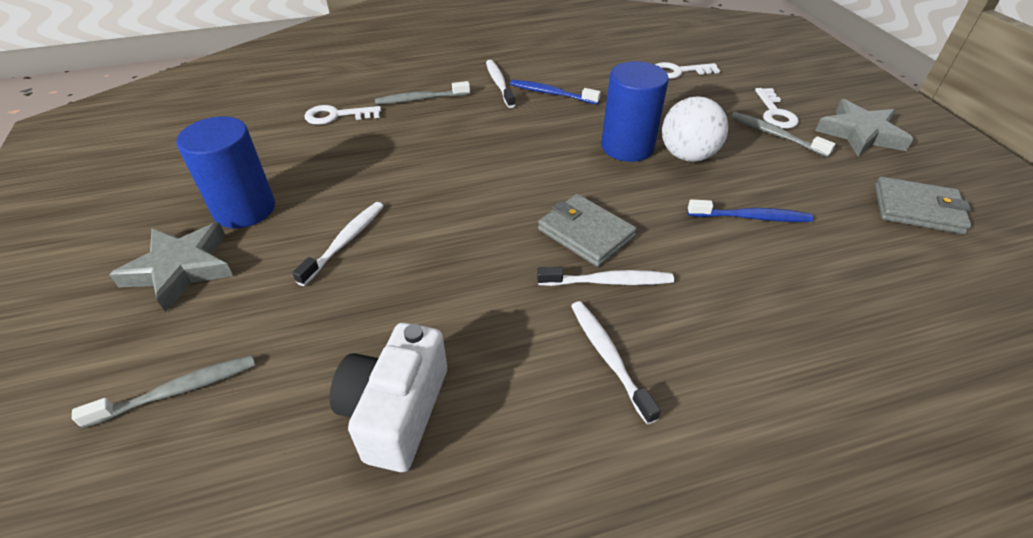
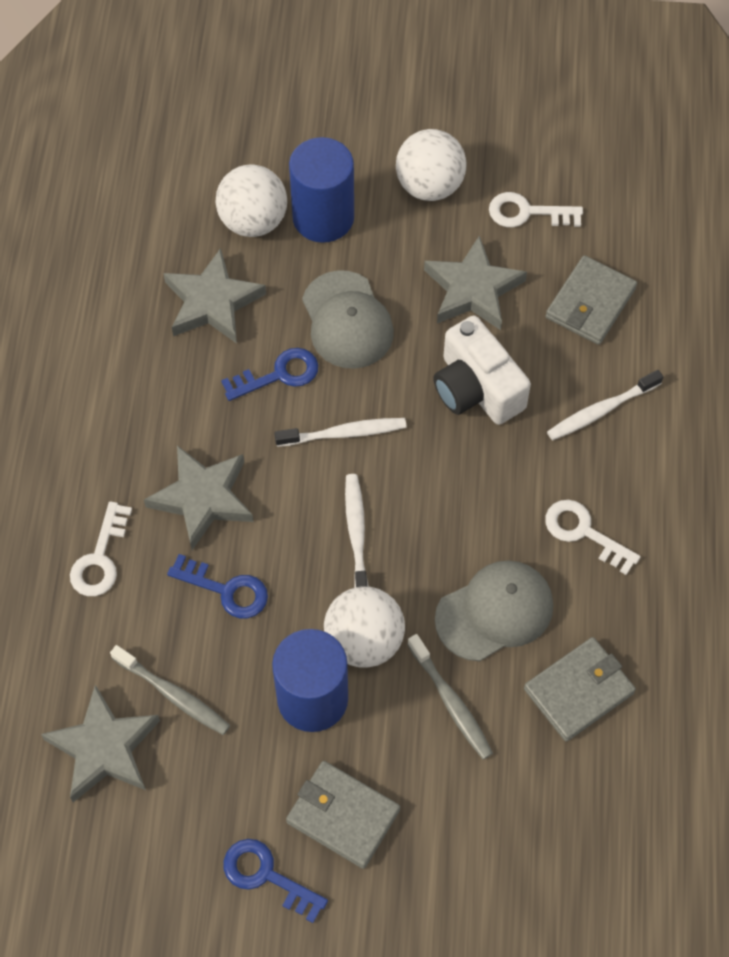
blue key: 0 -> 3
blue toothbrush: 2 -> 0
grey cap: 0 -> 2
grey star: 2 -> 4
grey toothbrush: 3 -> 2
grey wallet: 2 -> 3
white ball: 1 -> 3
white toothbrush: 4 -> 3

